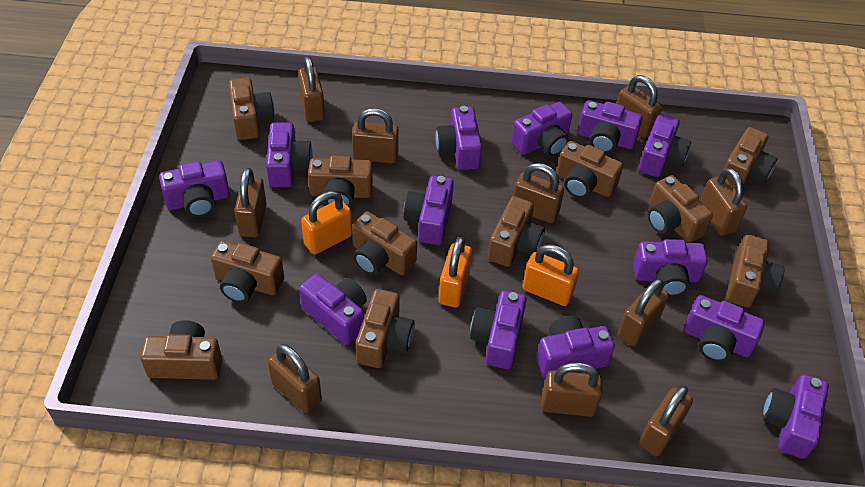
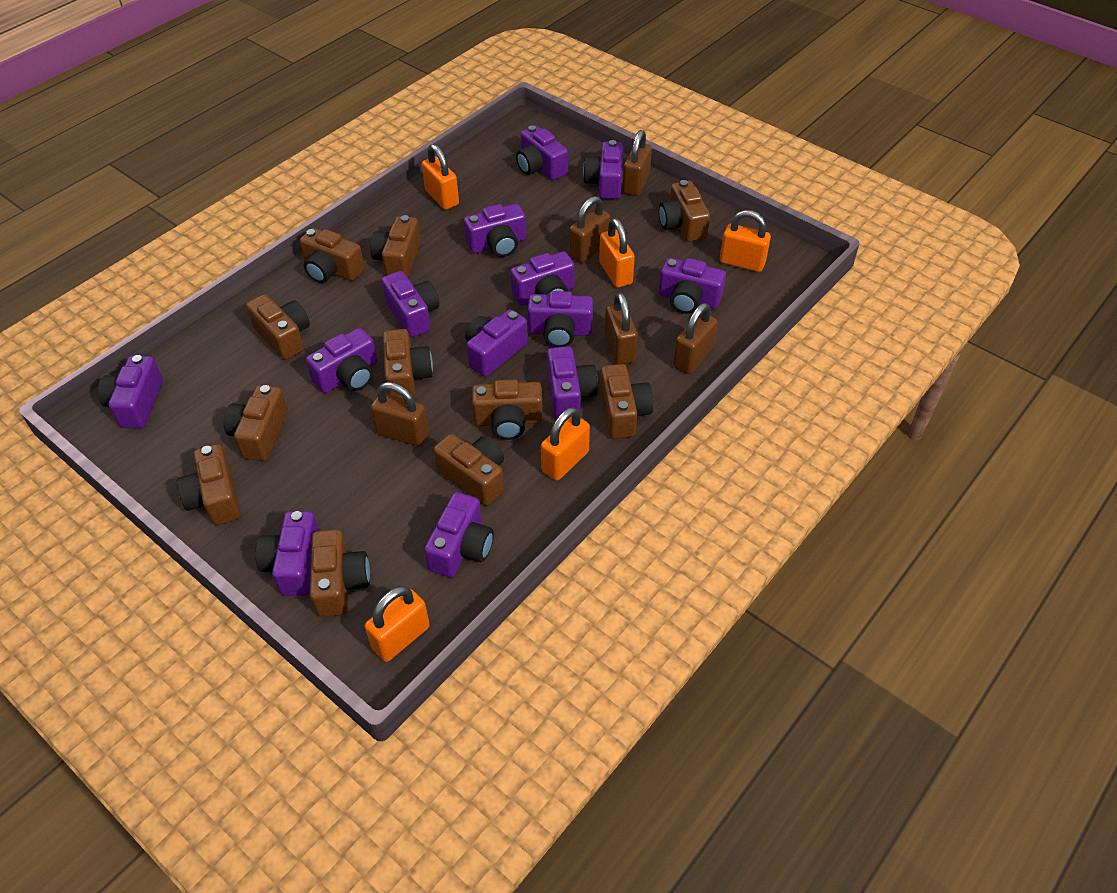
brown padlock: 10 -> 5
orange padlock: 3 -> 5

